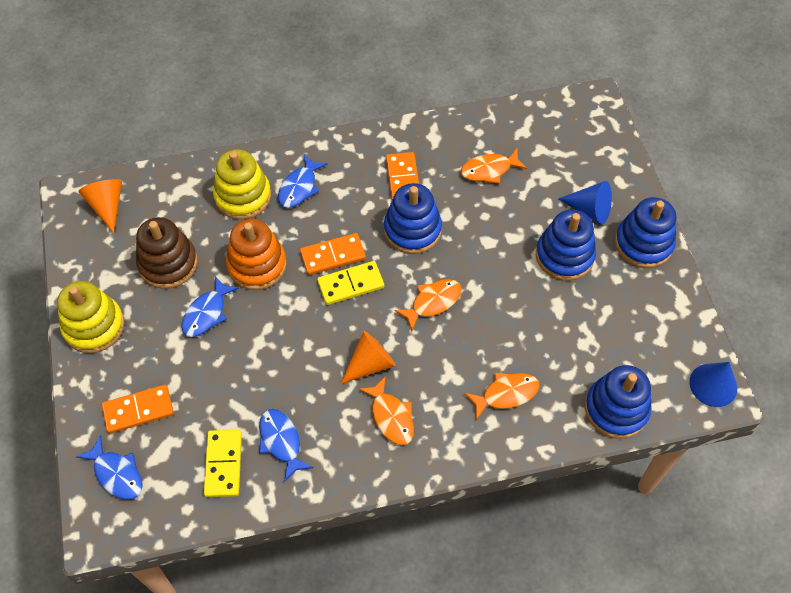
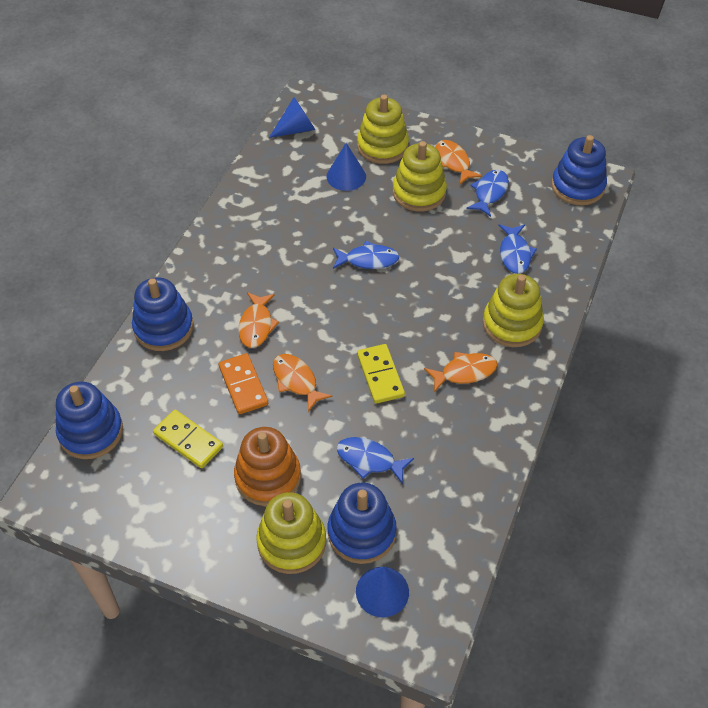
blue cone: 2 -> 3
brown stacking toy: 1 -> 0
orange cone: 2 -> 0
orange domino: 3 -> 1
yellow stacking toy: 2 -> 4

